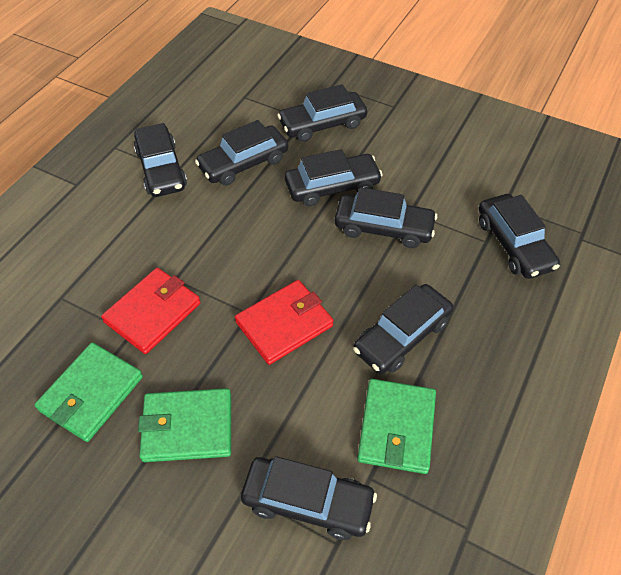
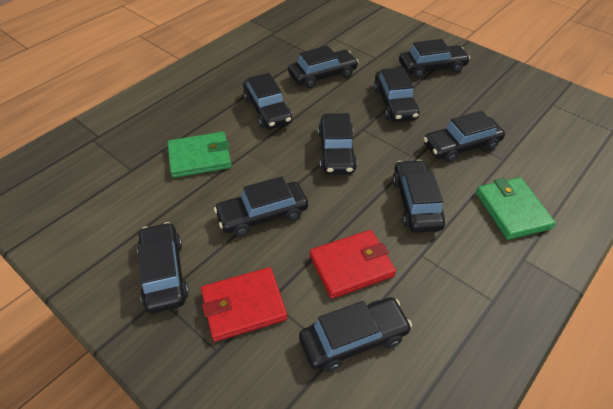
black car: 8 -> 10
green wallet: 3 -> 2

